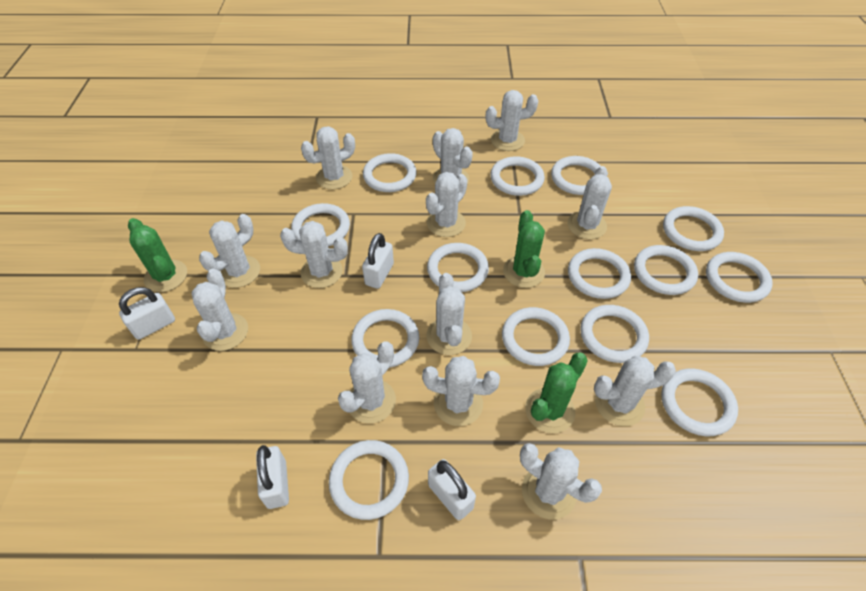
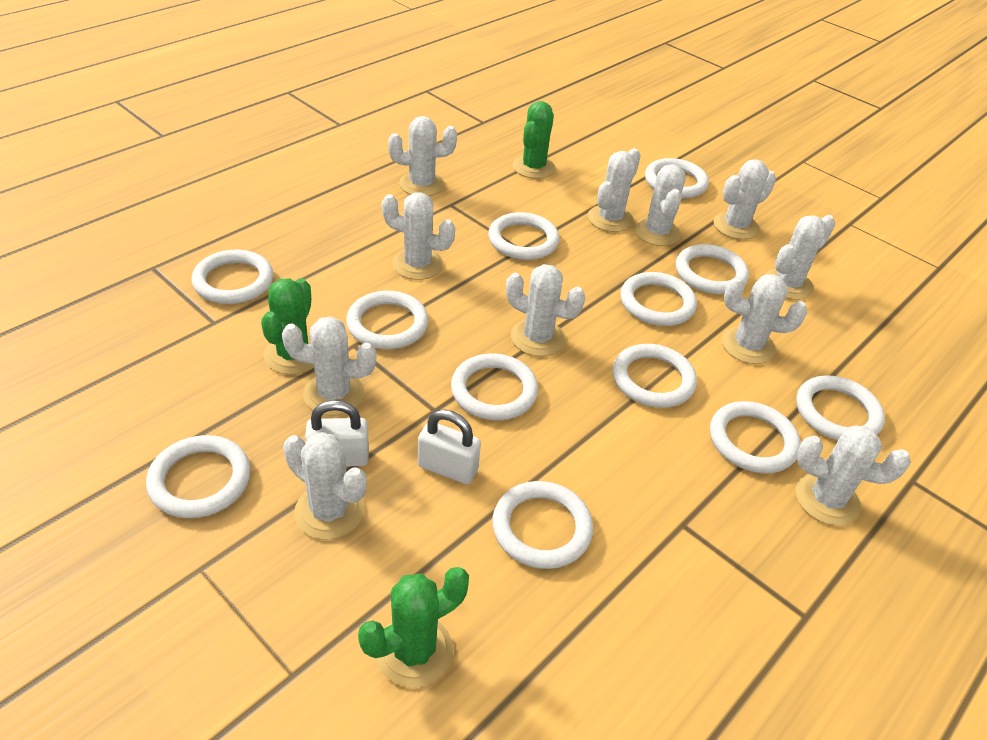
white cactus: 13 -> 11
white padlock: 4 -> 2
white ring: 14 -> 12

